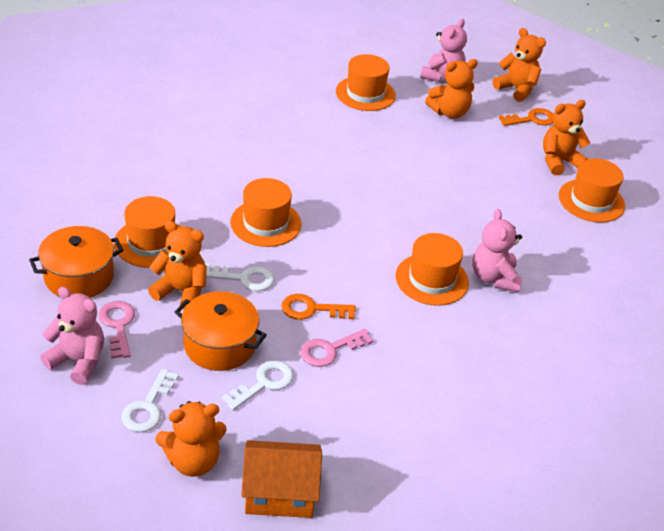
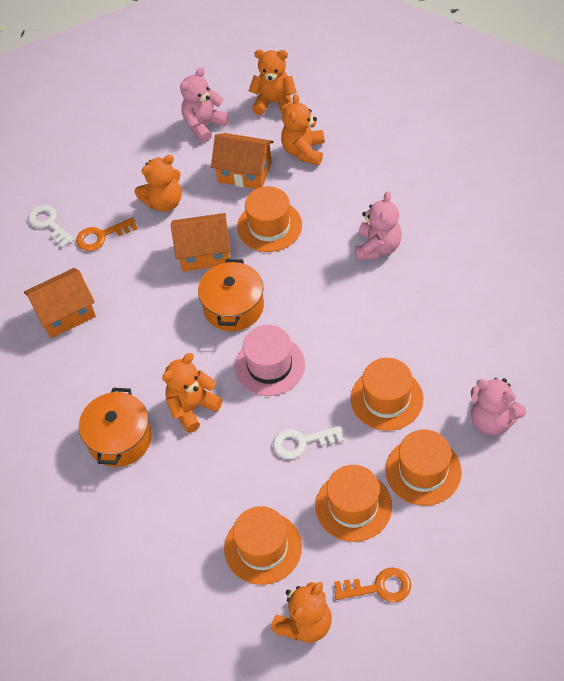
orange house: 1 -> 3
pink hat: 0 -> 1
pink key: 2 -> 0
white key: 3 -> 2

